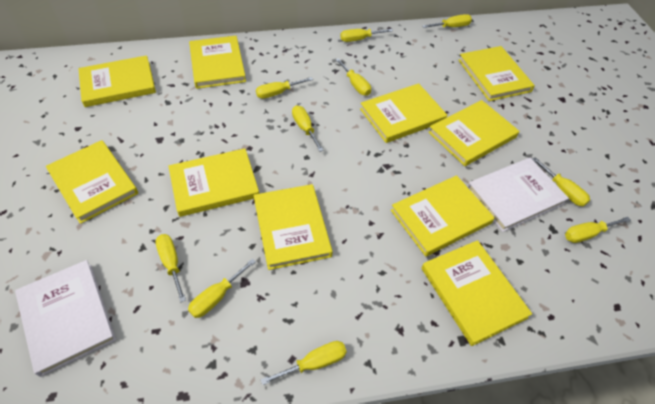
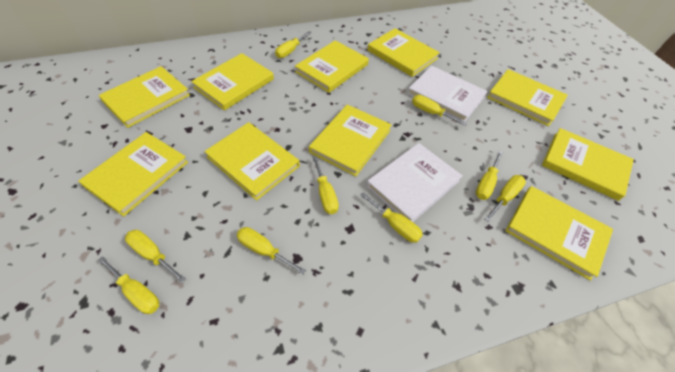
yellow screwdriver: 10 -> 9

